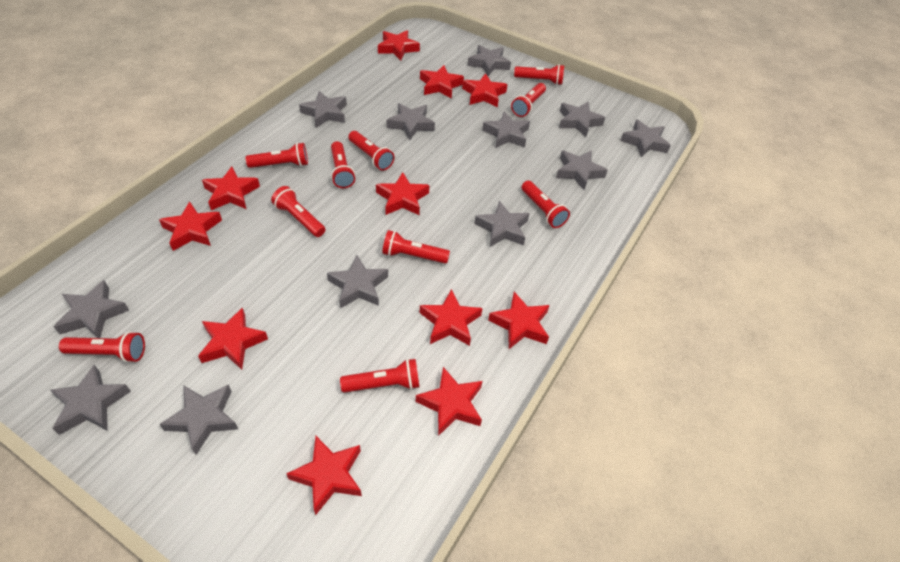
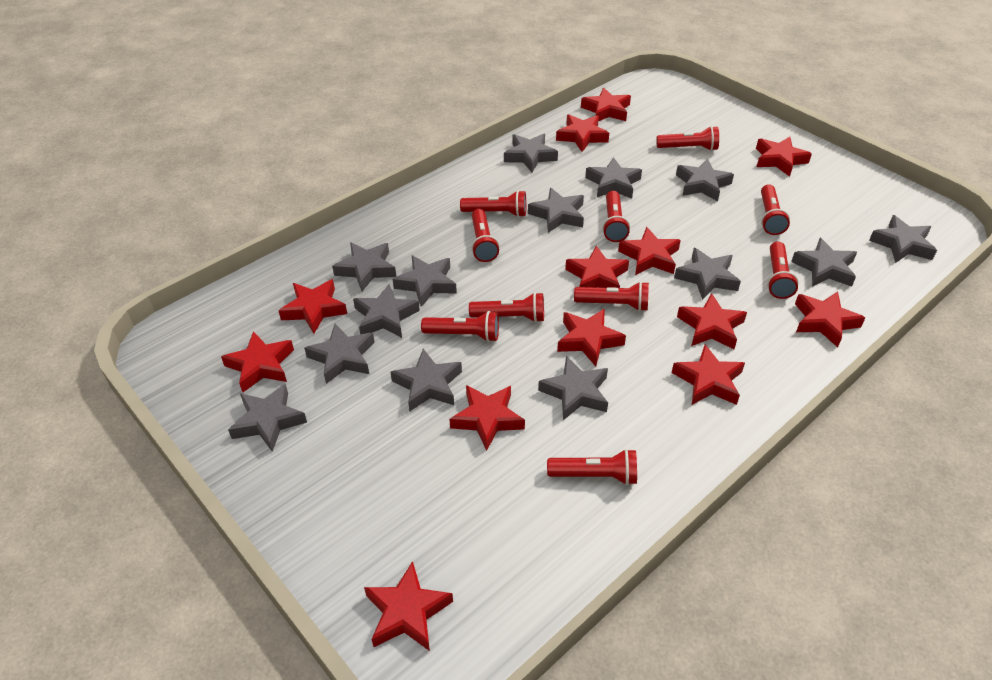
grey star: 12 -> 14
red star: 11 -> 13

